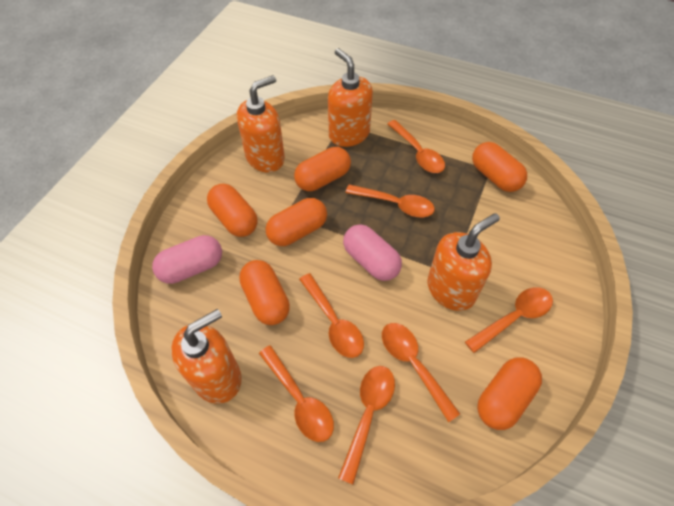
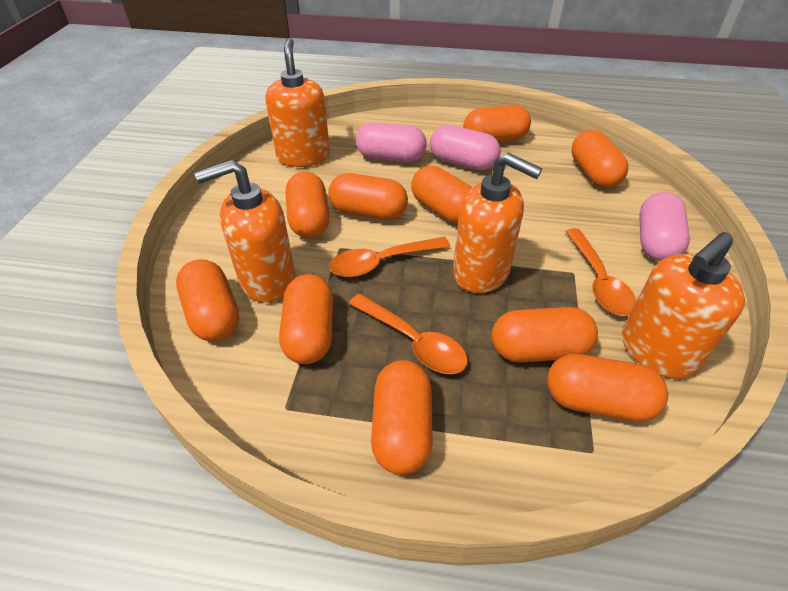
orange capsule: 6 -> 10
orange spoon: 7 -> 3
pink capsule: 2 -> 3

